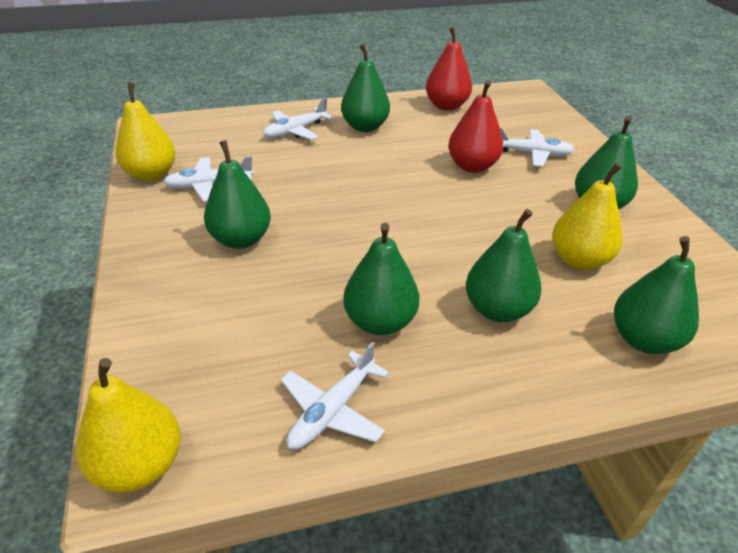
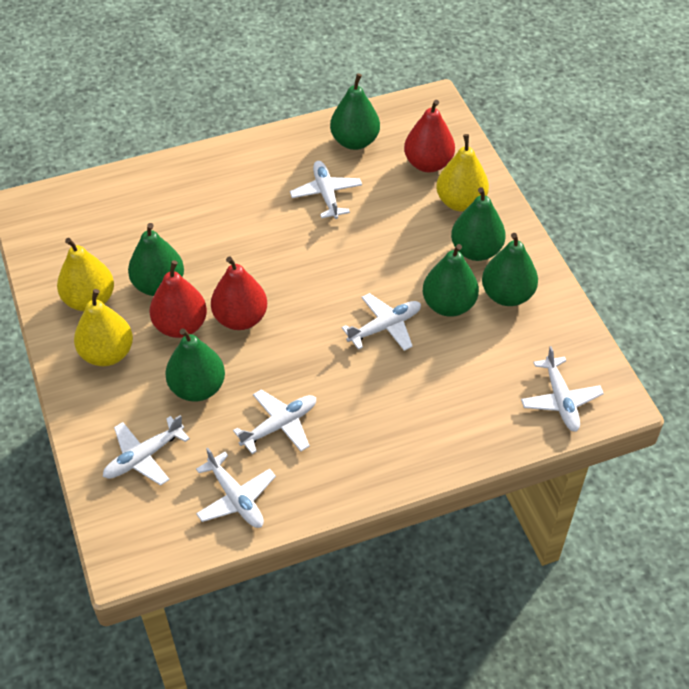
red pear: 2 -> 3
white plane: 4 -> 6

